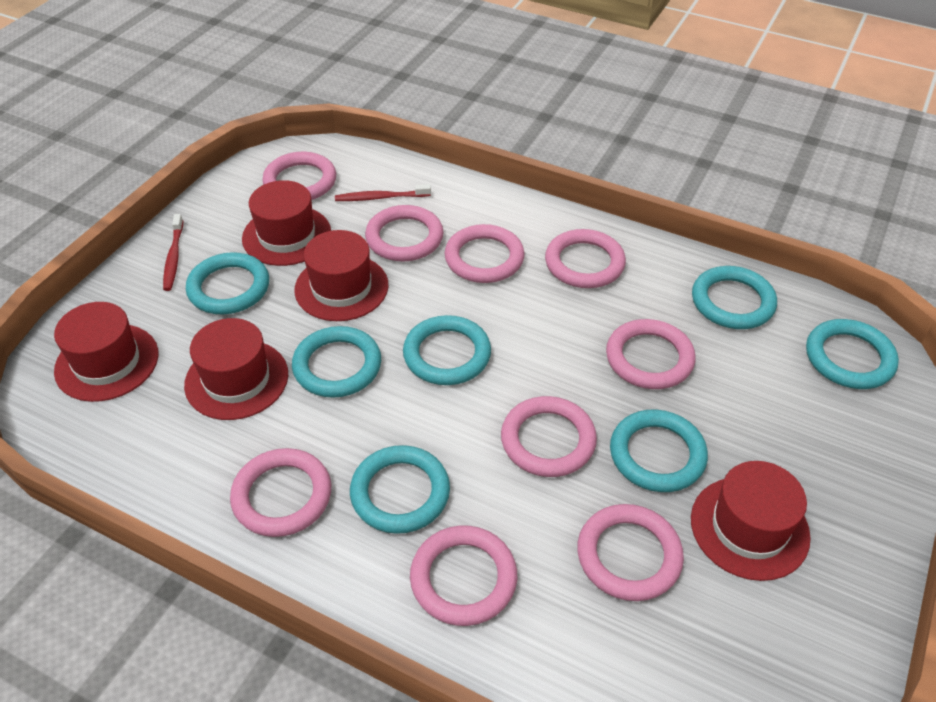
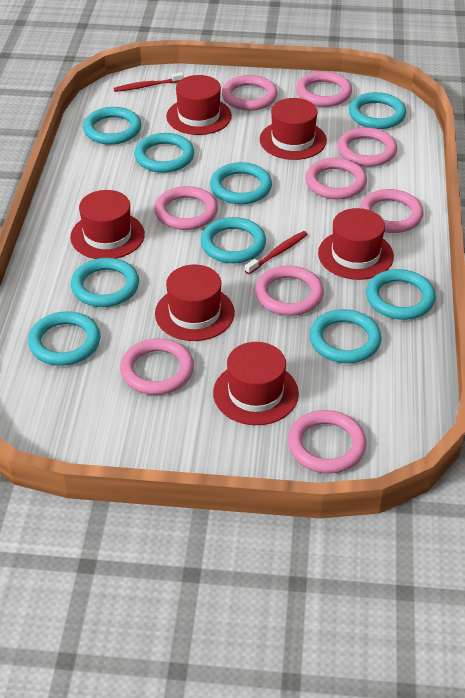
red hat: 5 -> 6
turquoise ring: 7 -> 9

